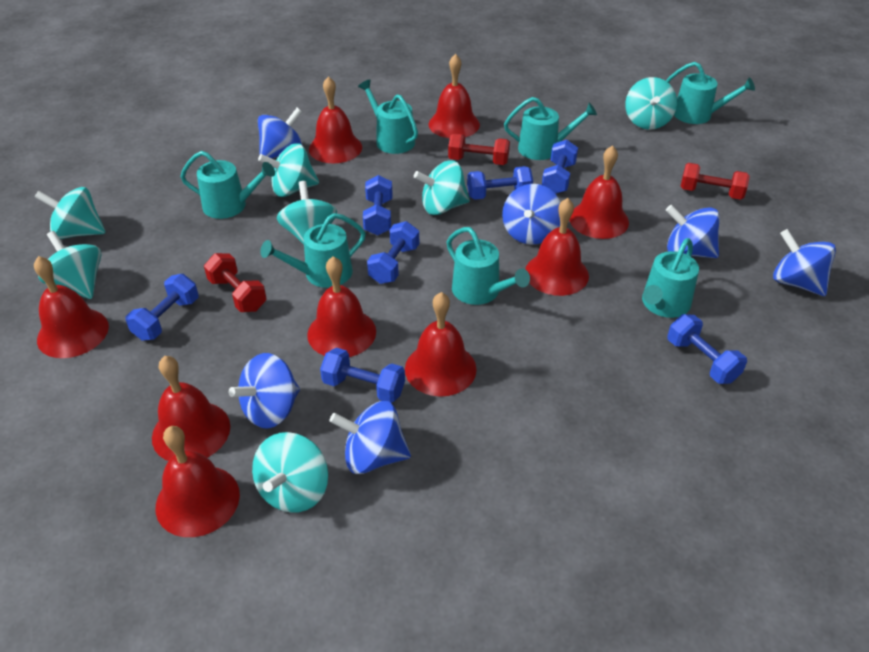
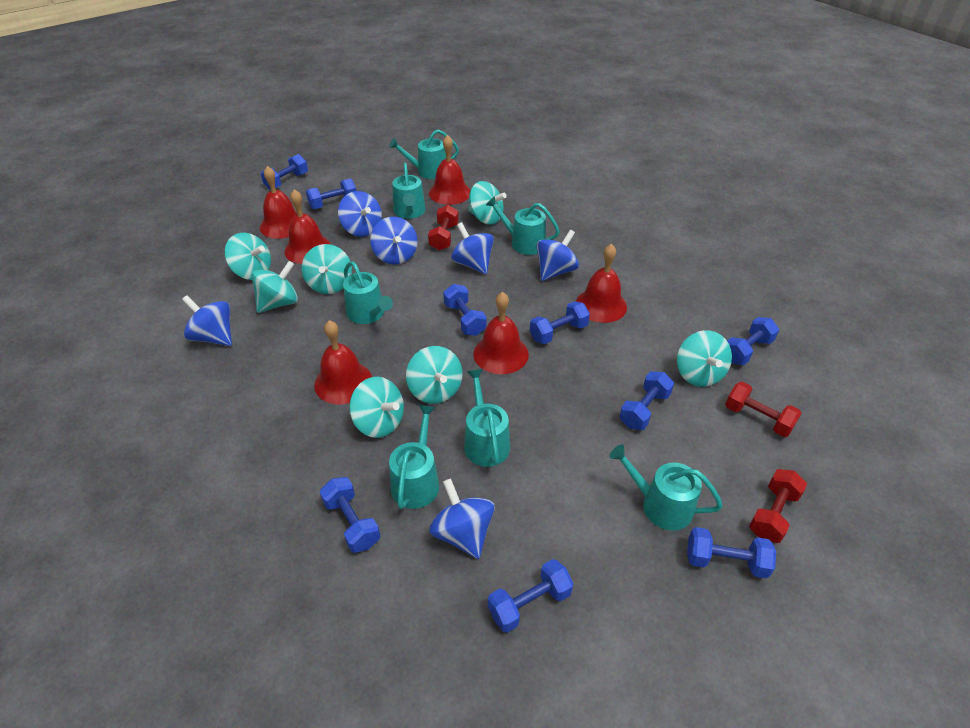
blue dumbbell: 7 -> 9
red bell: 9 -> 6

